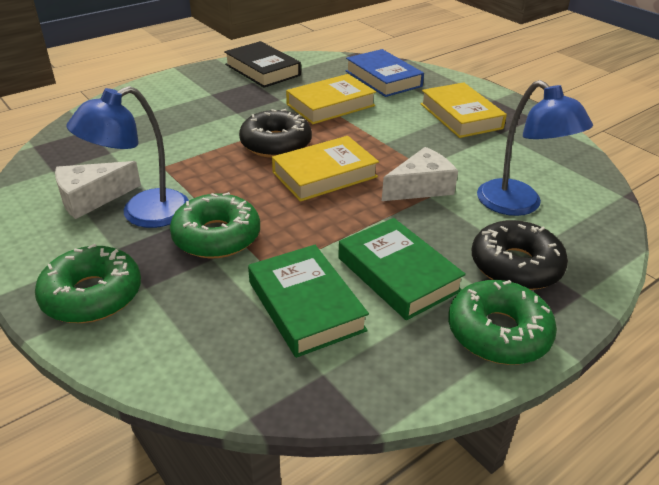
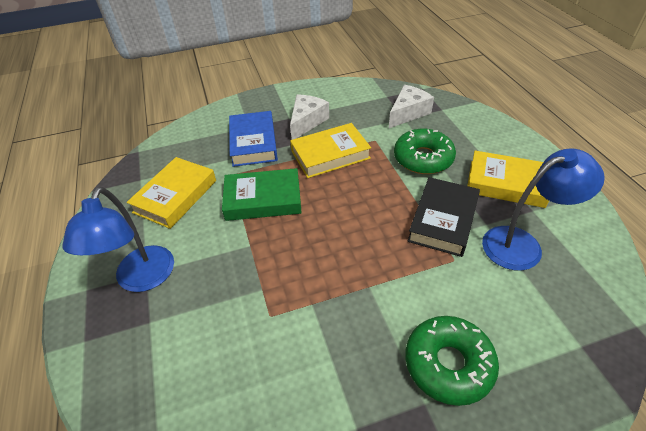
black donut: 2 -> 0
green book: 2 -> 1
green donut: 3 -> 2

